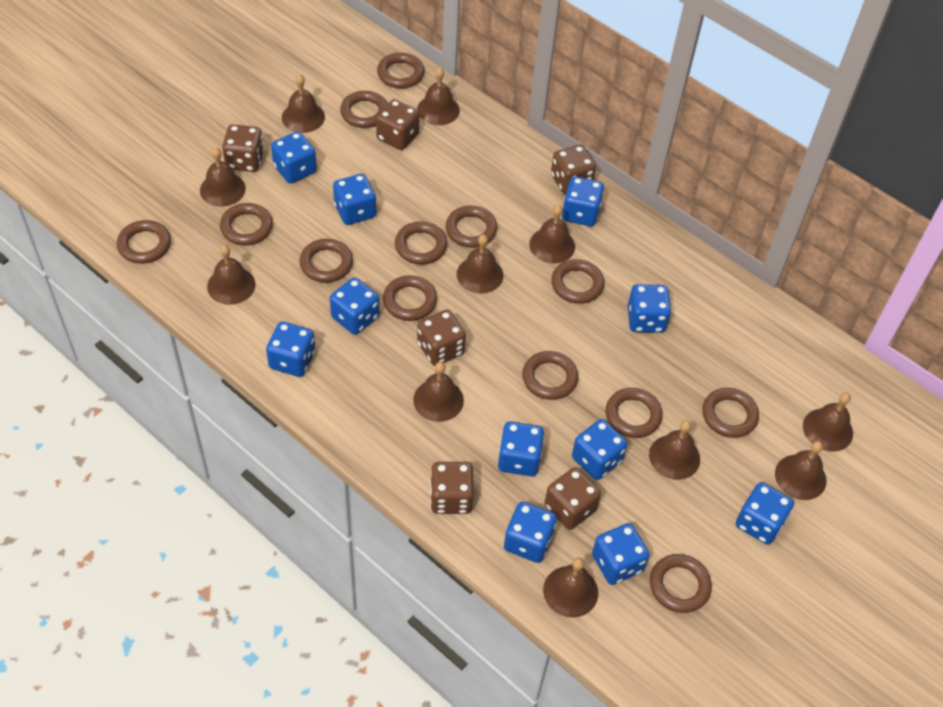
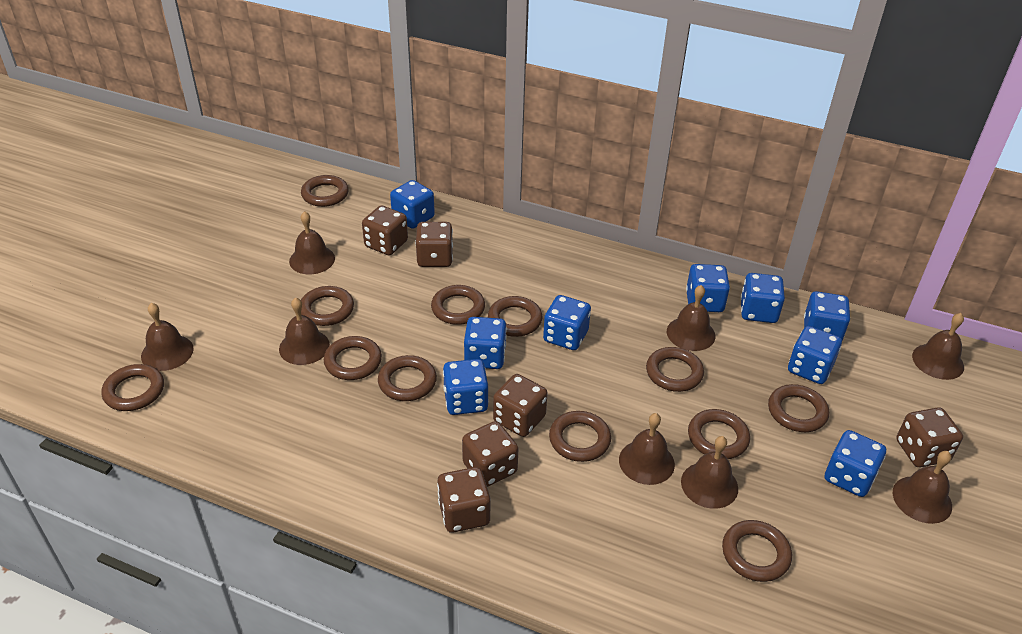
blue dice: 11 -> 9
brown bell: 11 -> 8
brown ring: 13 -> 12

